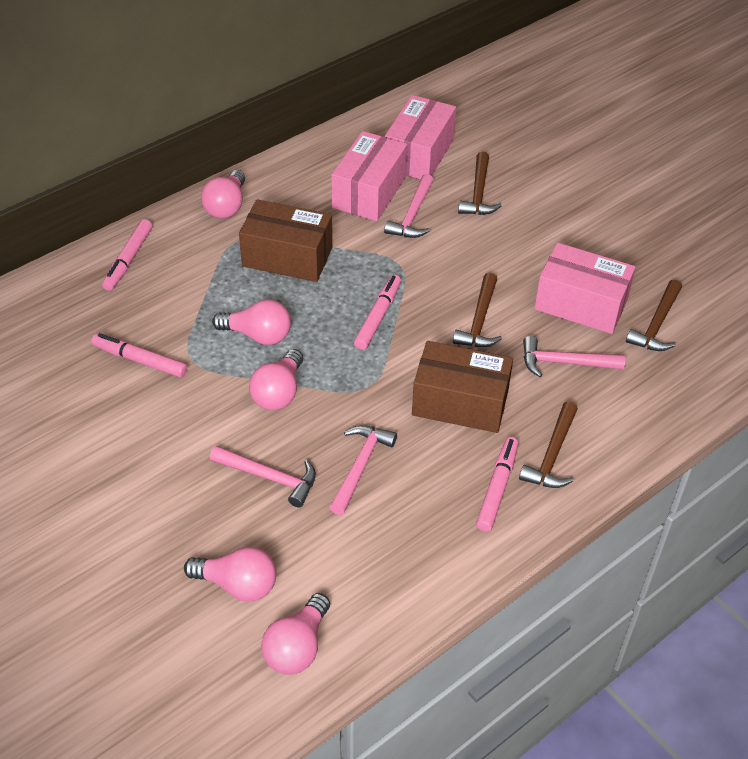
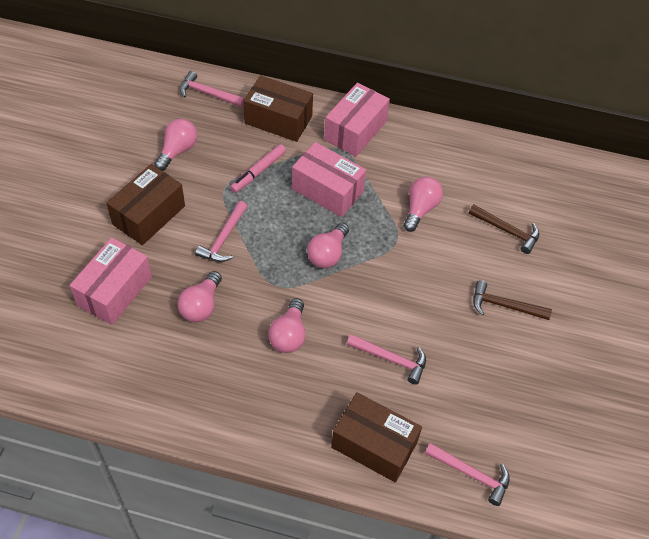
brown box: 2 -> 3
brown hammer: 4 -> 2
pink marker: 4 -> 1

